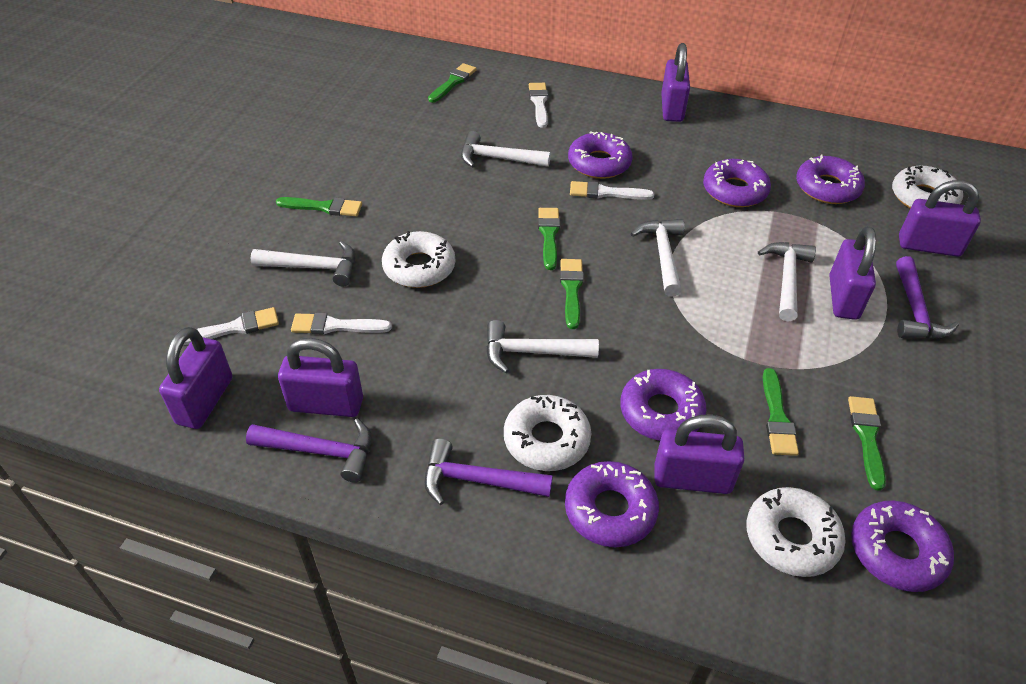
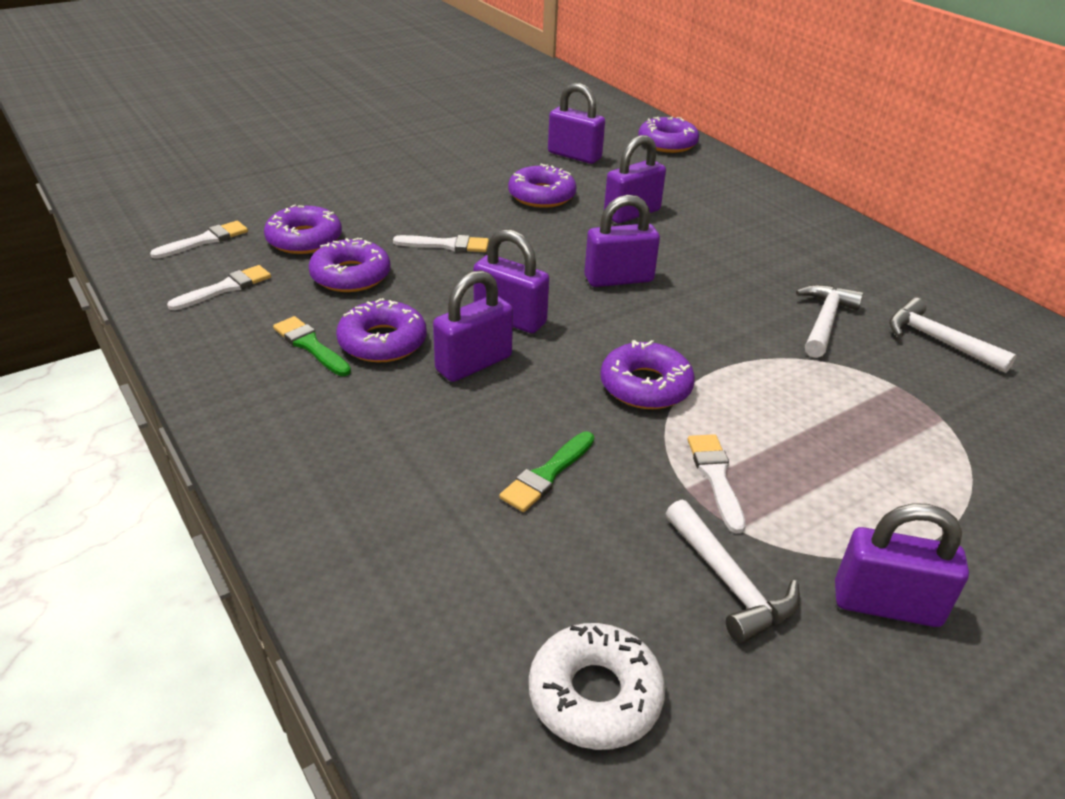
green brush: 6 -> 2
purple hammer: 3 -> 0
white donut: 4 -> 1
white hammer: 5 -> 3

